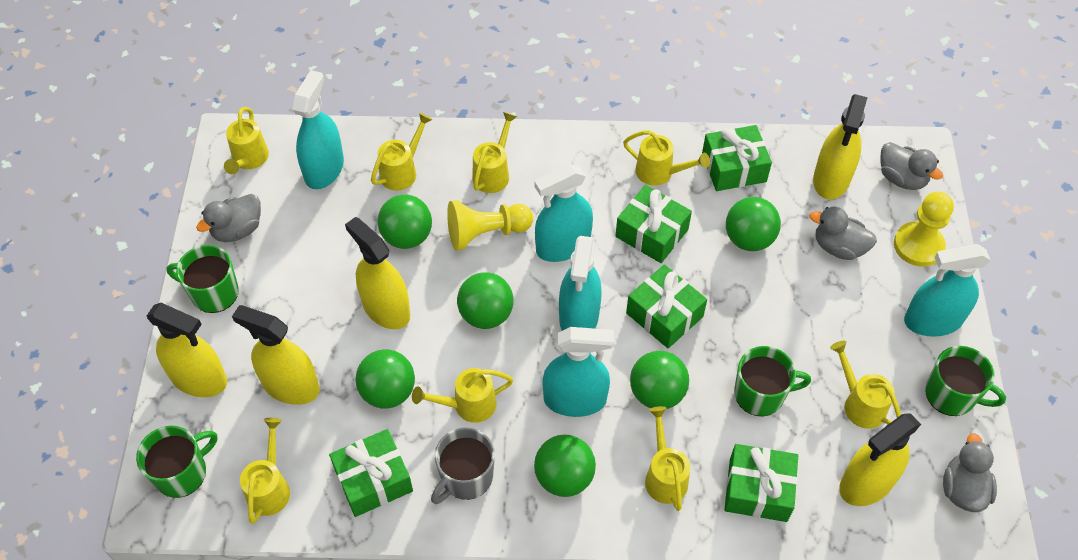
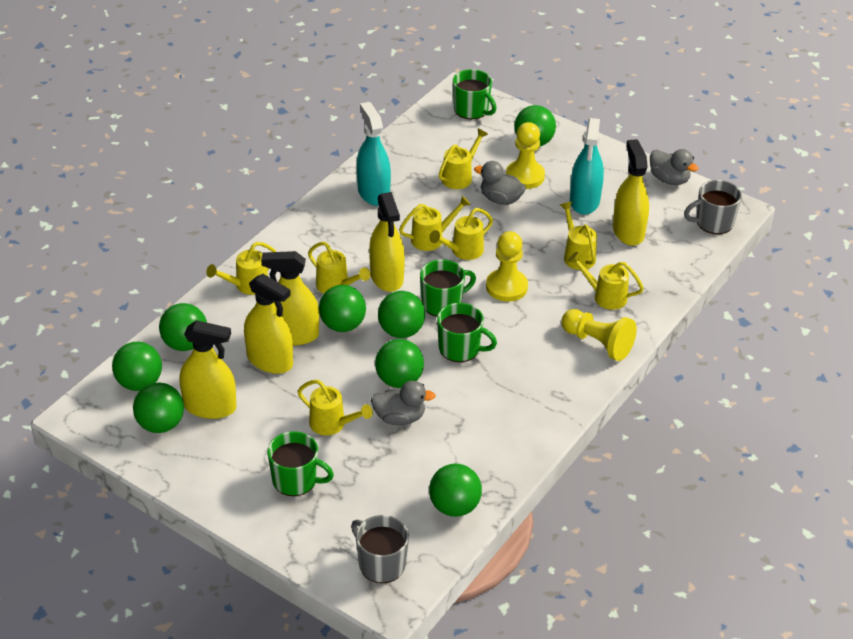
green ball: 6 -> 8
green gift: 5 -> 0
grey duck: 4 -> 3
grey mug: 1 -> 2
turquoise spray bottle: 5 -> 2
yellow pawn: 2 -> 3

